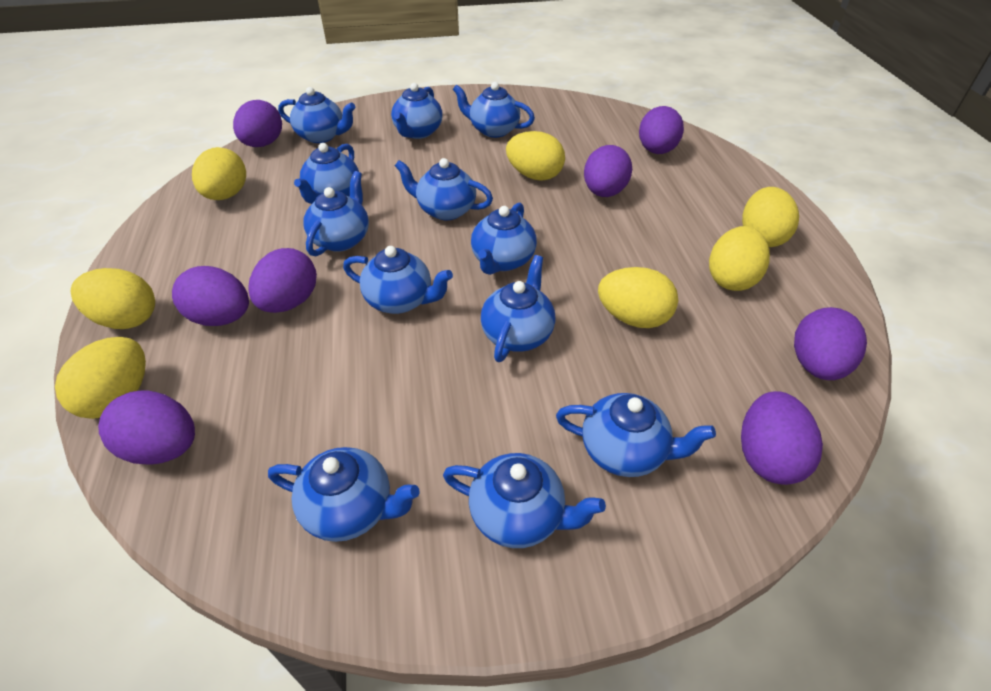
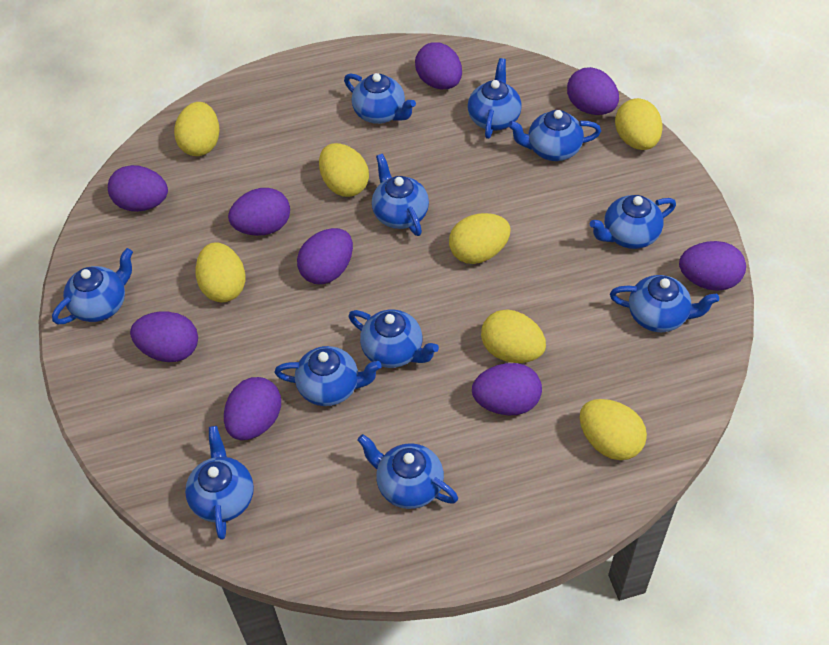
blue teapot: 12 -> 11
purple egg: 8 -> 9

